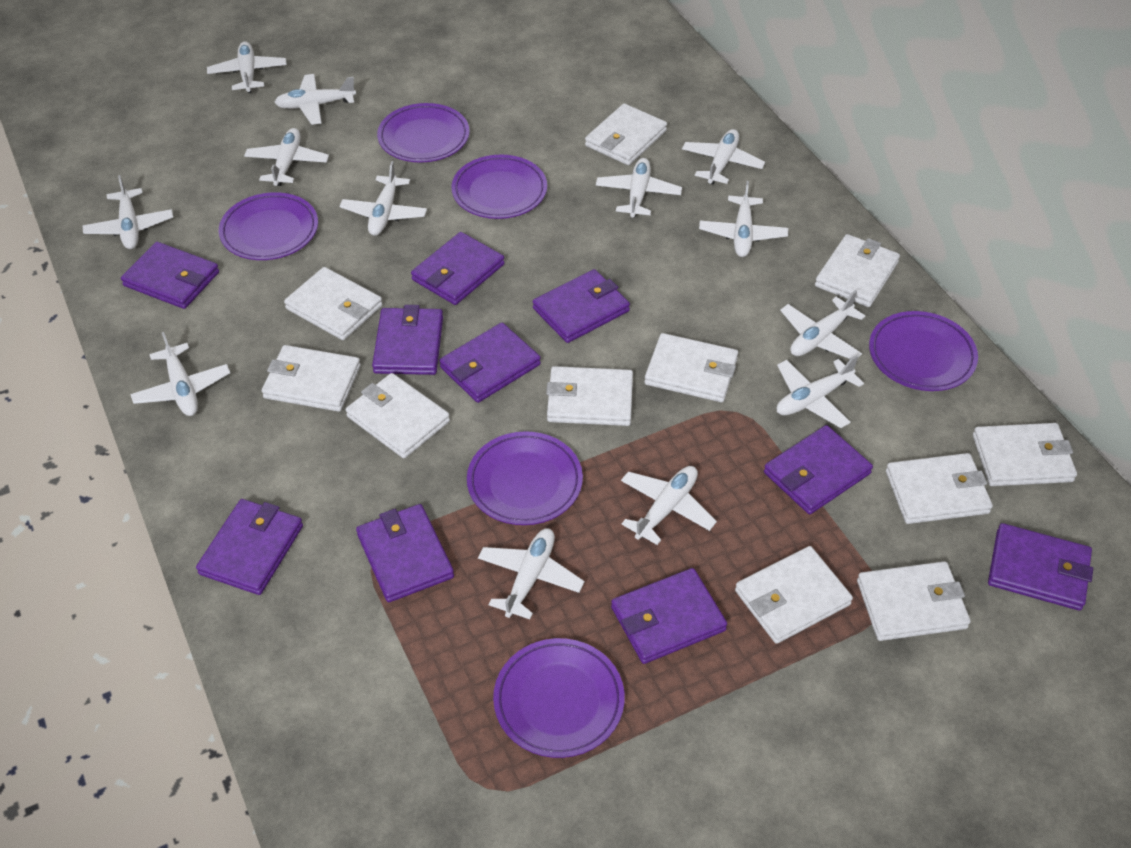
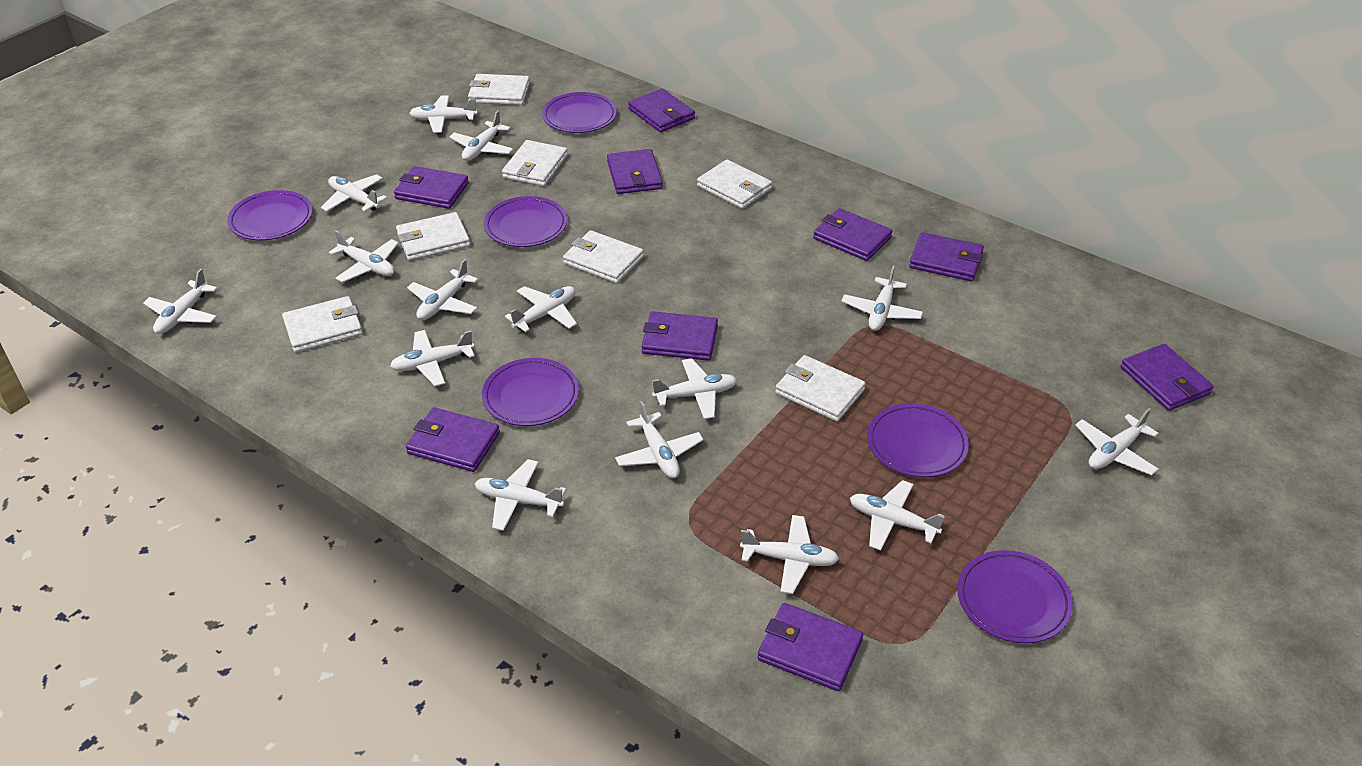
purple wallet: 10 -> 9
white plane: 13 -> 15
white wallet: 11 -> 7

